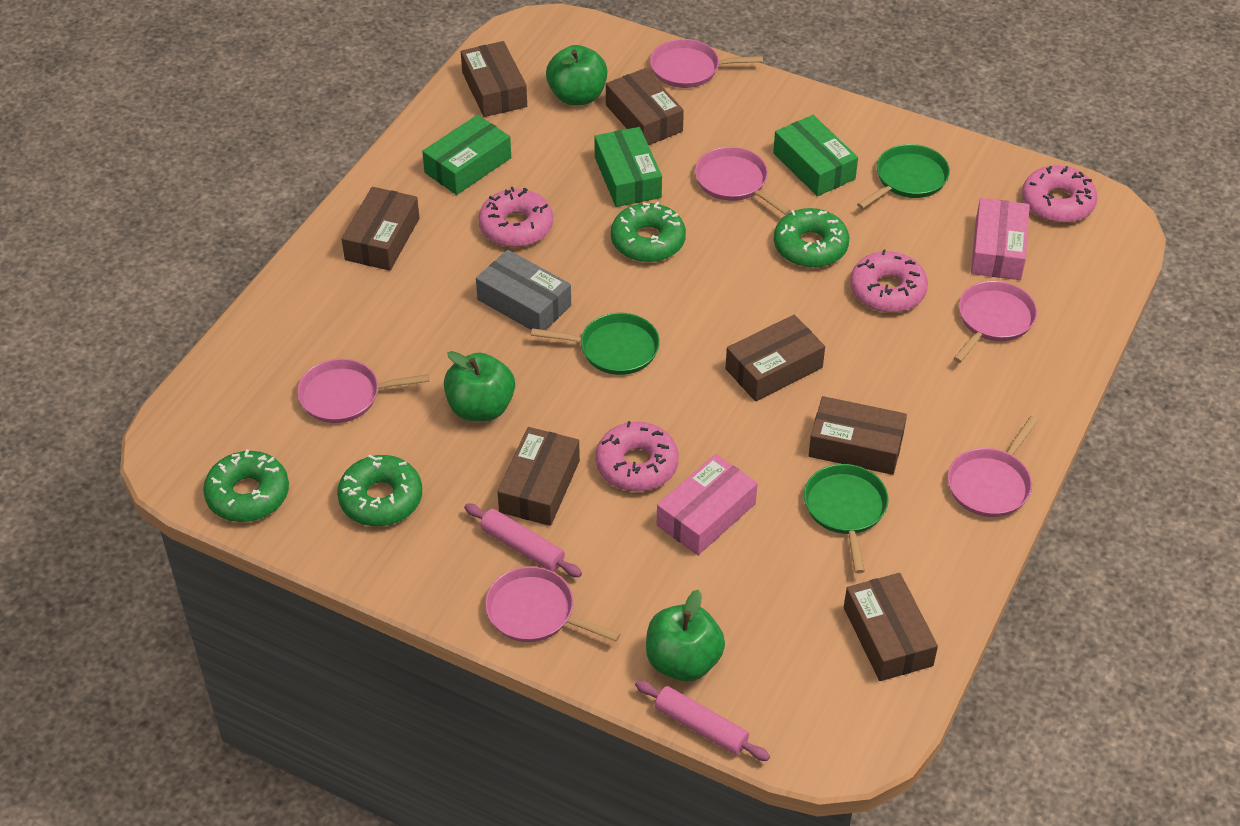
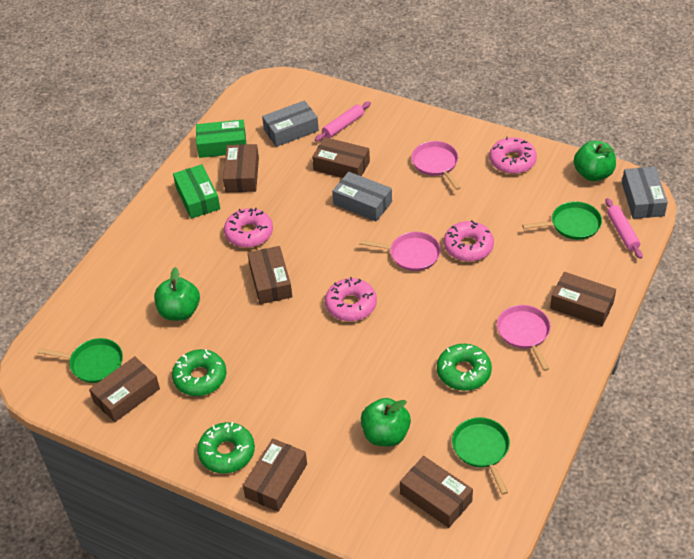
green box: 3 -> 2
green donut: 4 -> 3
grey box: 1 -> 3
pink box: 2 -> 0
pink pan: 6 -> 3

